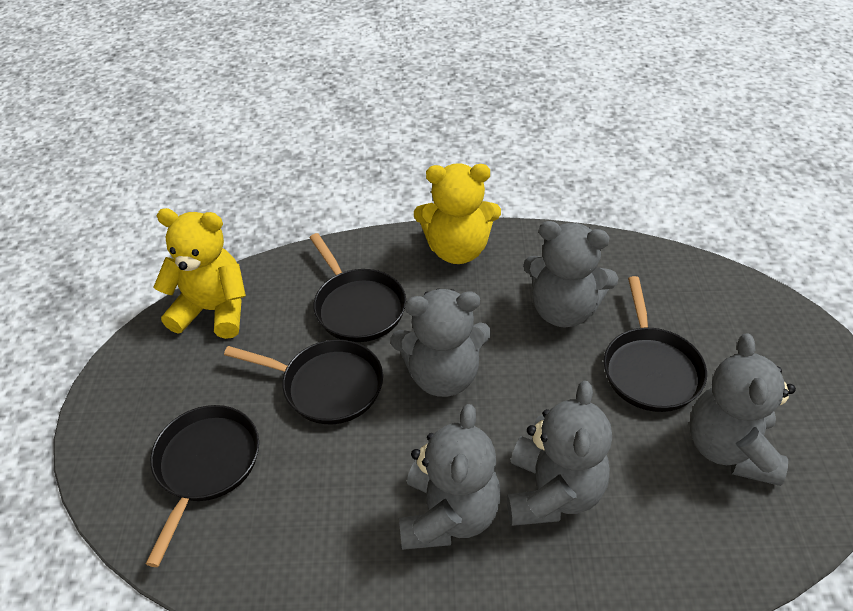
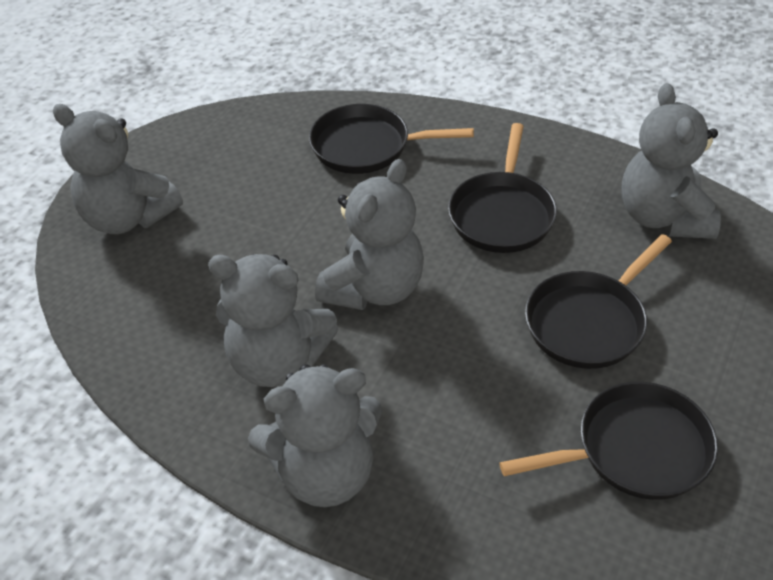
yellow teddy bear: 2 -> 0

